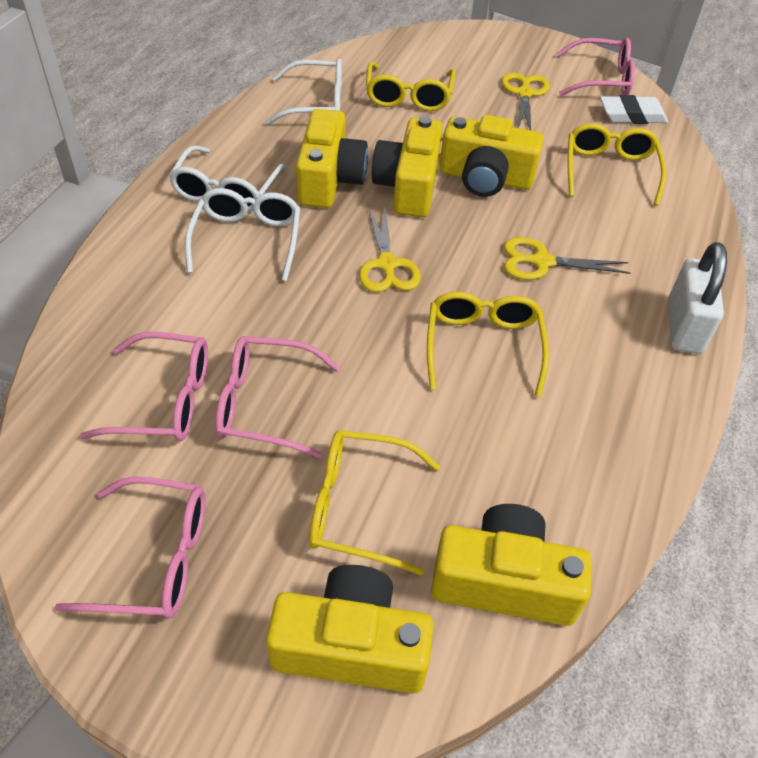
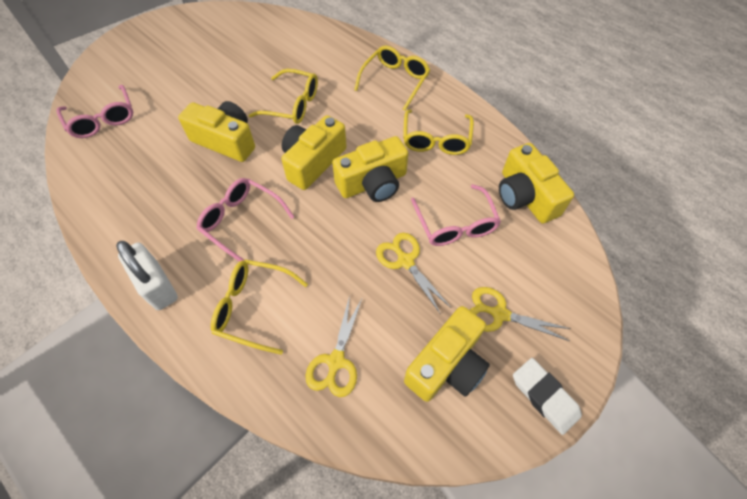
pink glasses: 4 -> 3
white glasses: 3 -> 0

